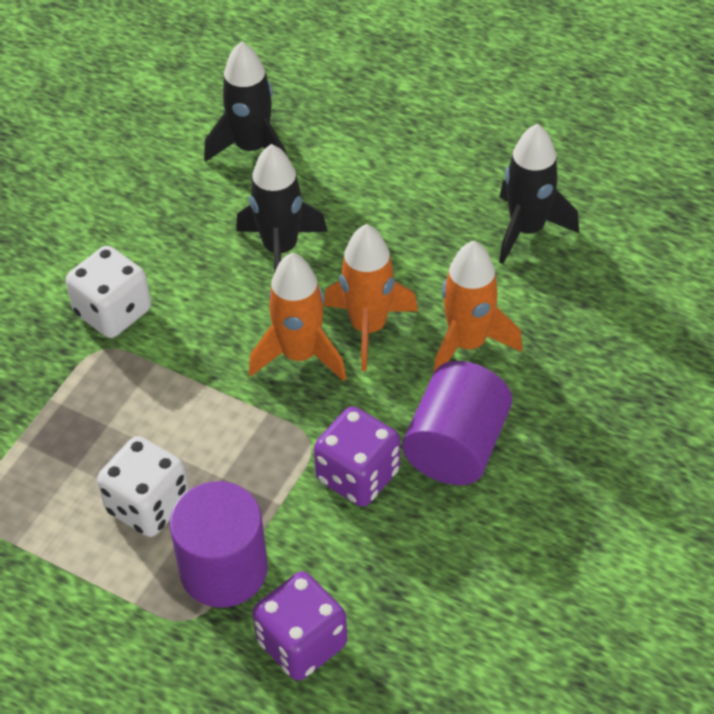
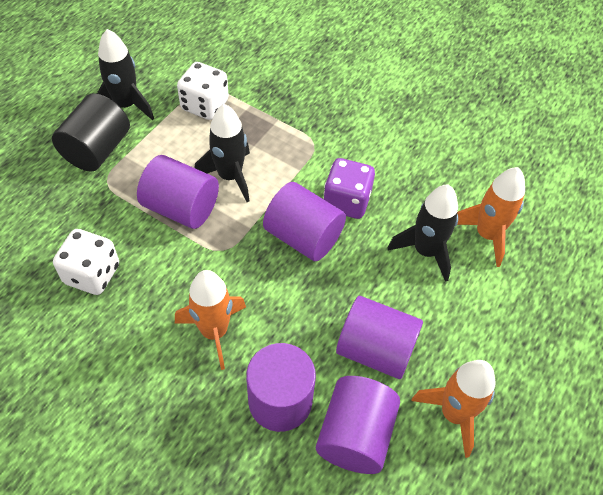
black cylinder: 0 -> 1
purple cylinder: 2 -> 5
purple dice: 2 -> 1

